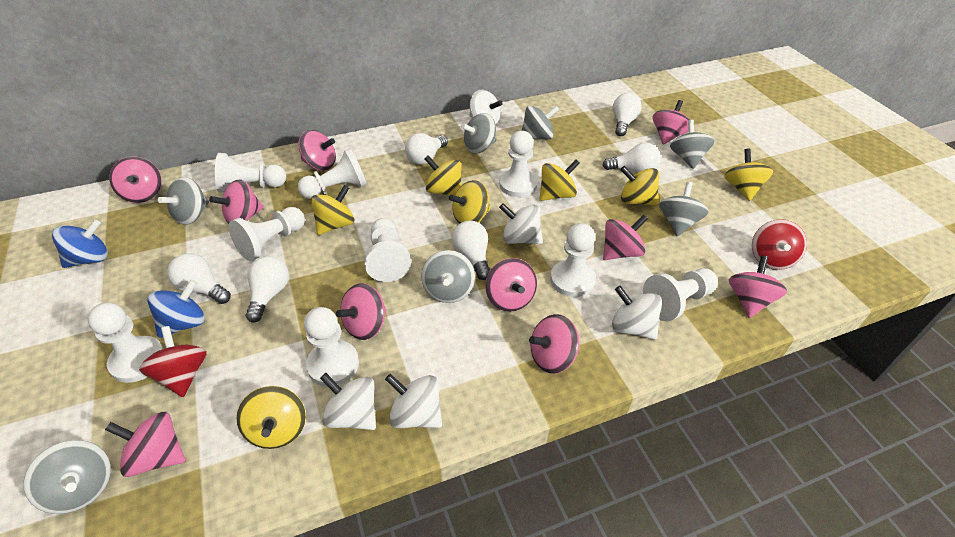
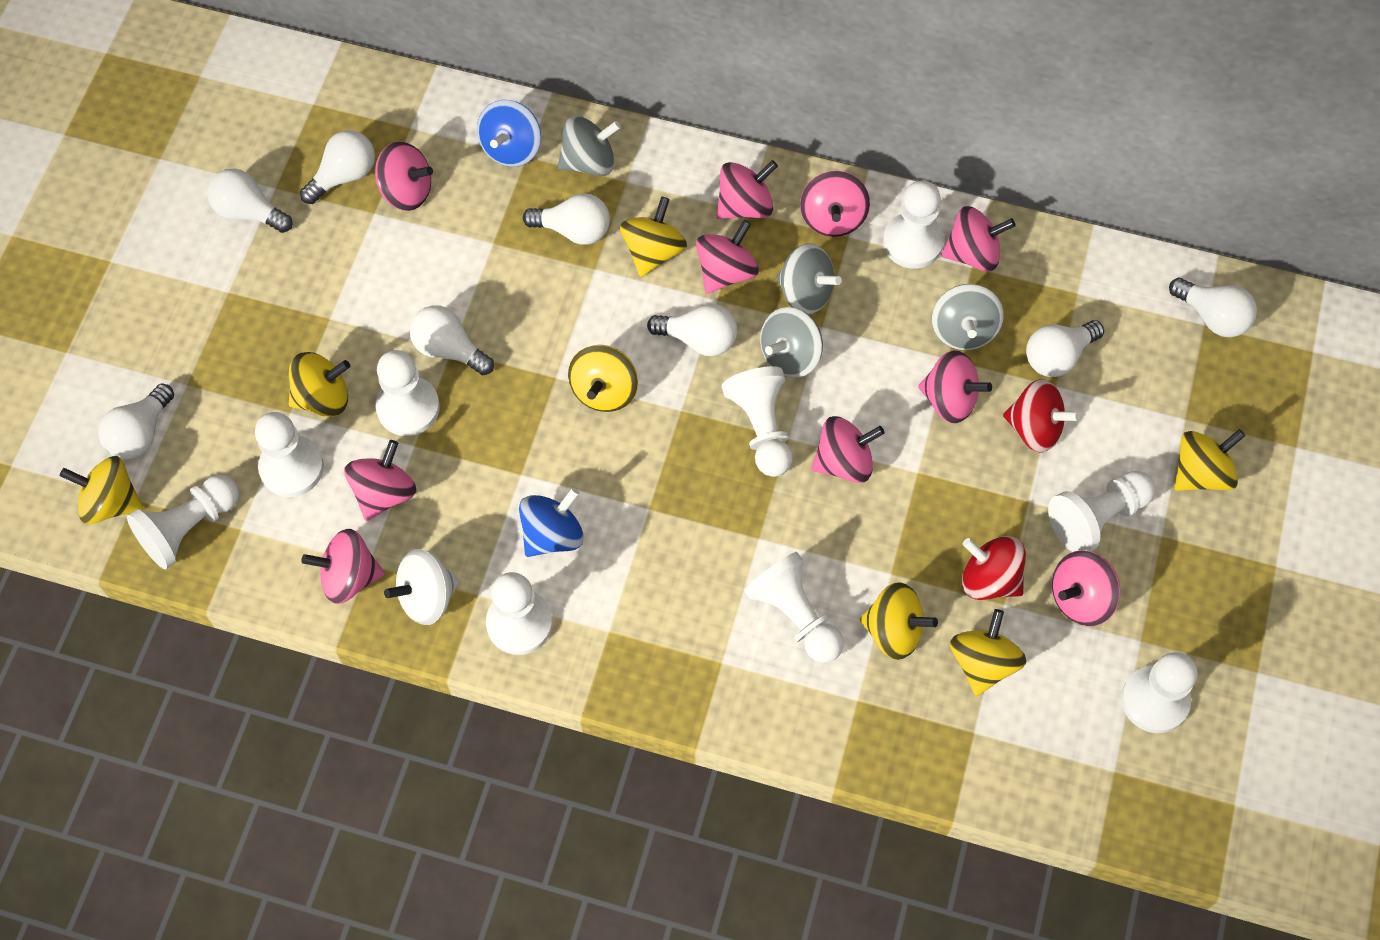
grey spinning top: 7 -> 4
white light bulb: 6 -> 8
white spinning top: 5 -> 1

